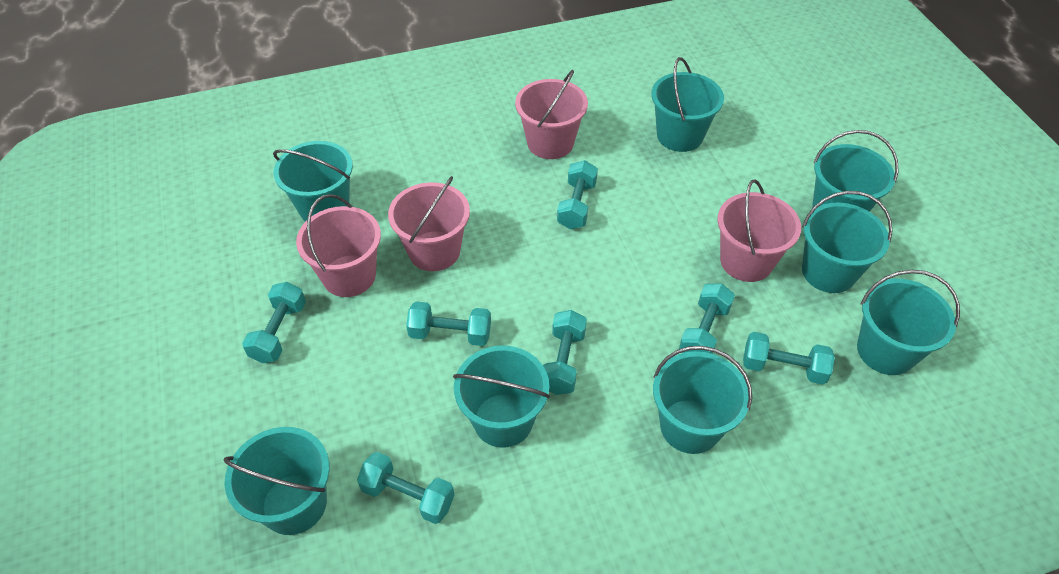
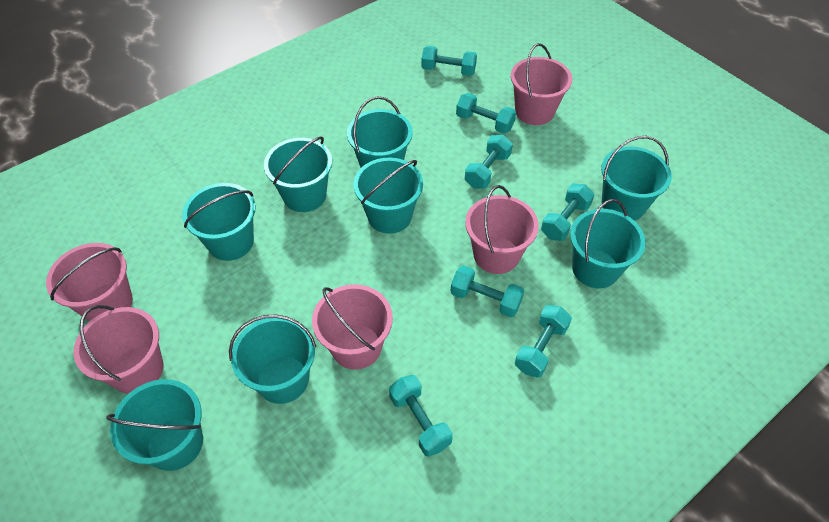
pink bucket: 4 -> 5

